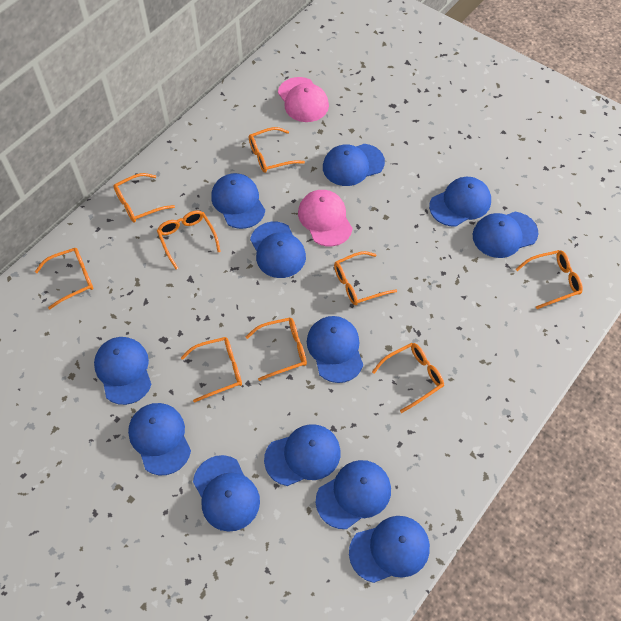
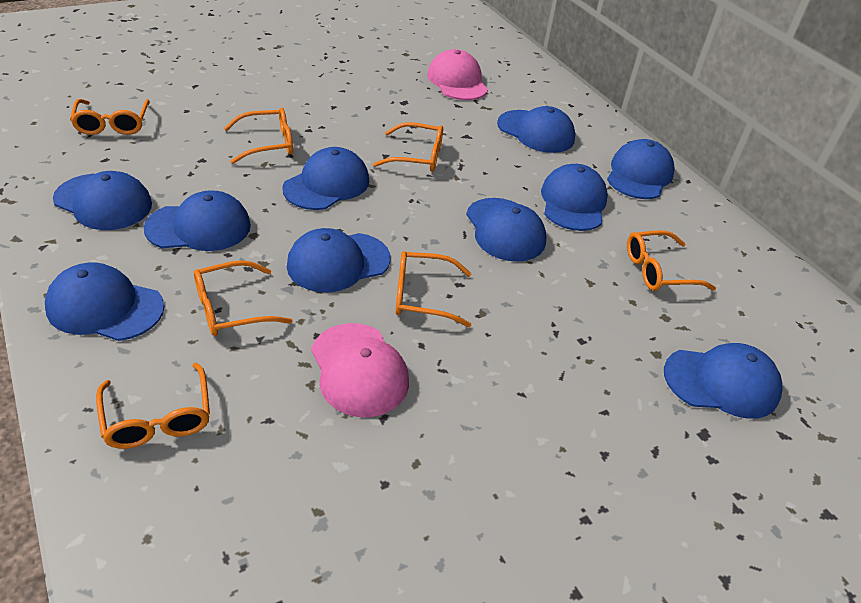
blue cap: 12 -> 10
orange glasses: 9 -> 7

